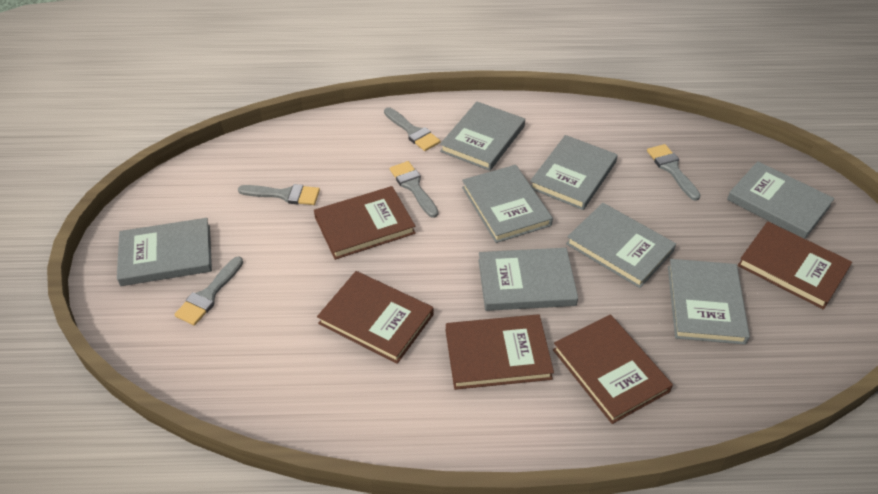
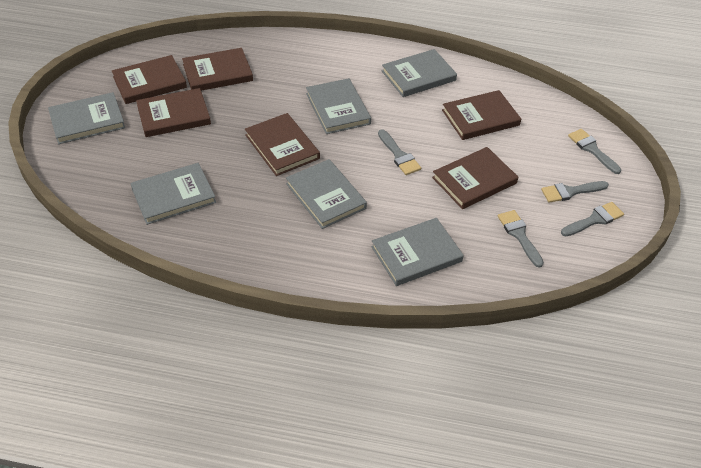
brown book: 5 -> 6
grey book: 8 -> 6

